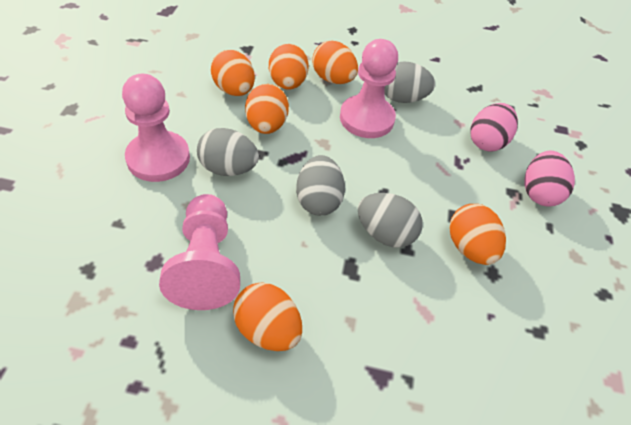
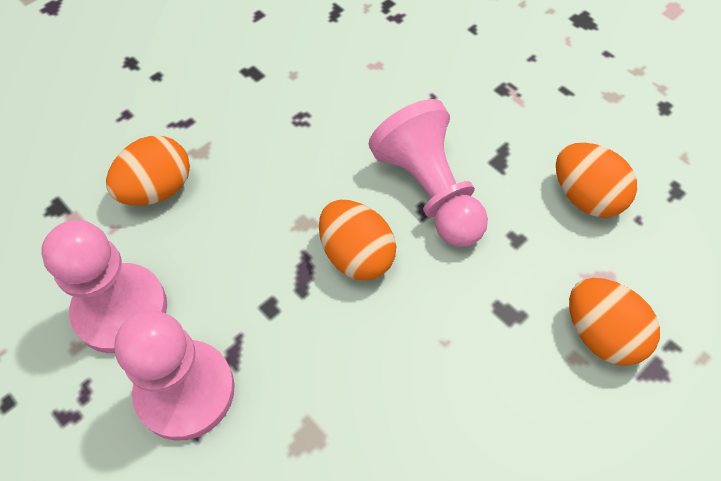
grey egg: 4 -> 0
orange egg: 6 -> 4
pink egg: 2 -> 0

